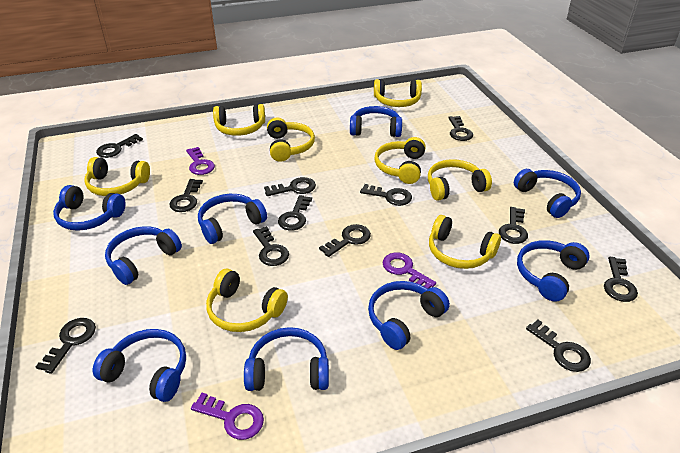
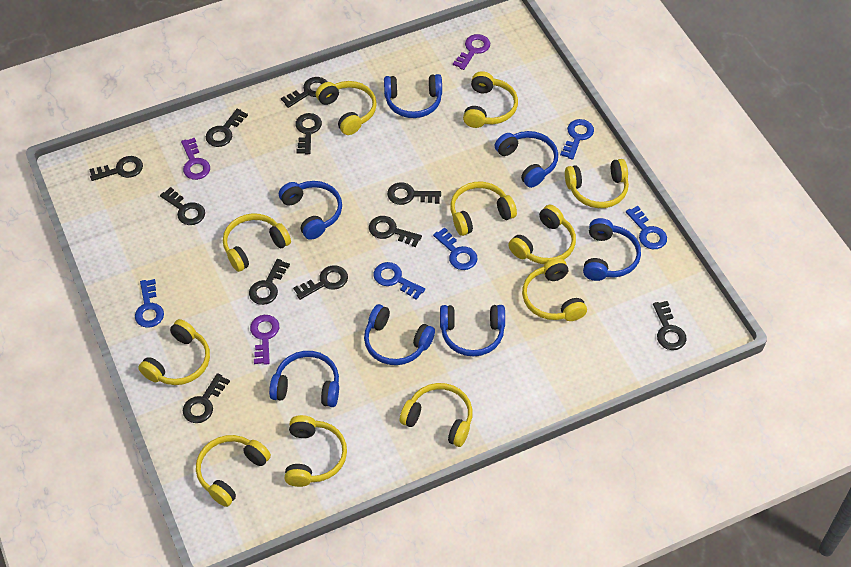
black key: 12 -> 11
blue headphones: 9 -> 7
blue key: 0 -> 5
yellow headphones: 8 -> 11

